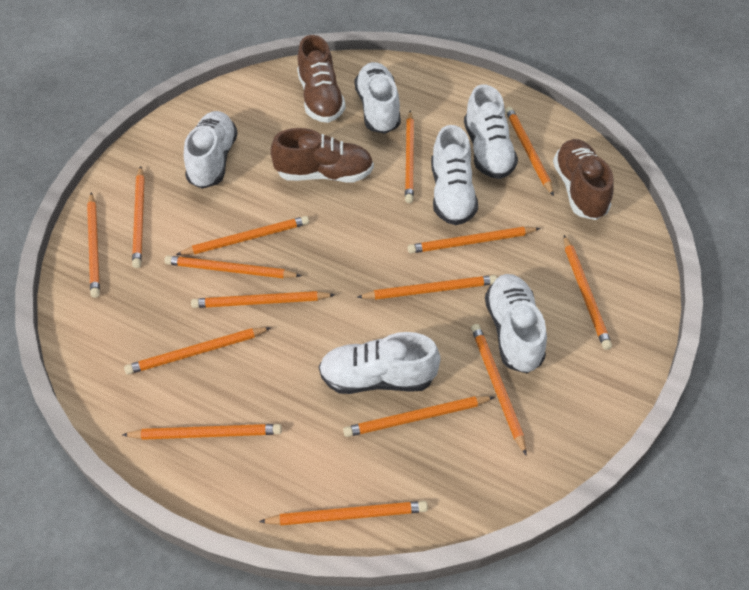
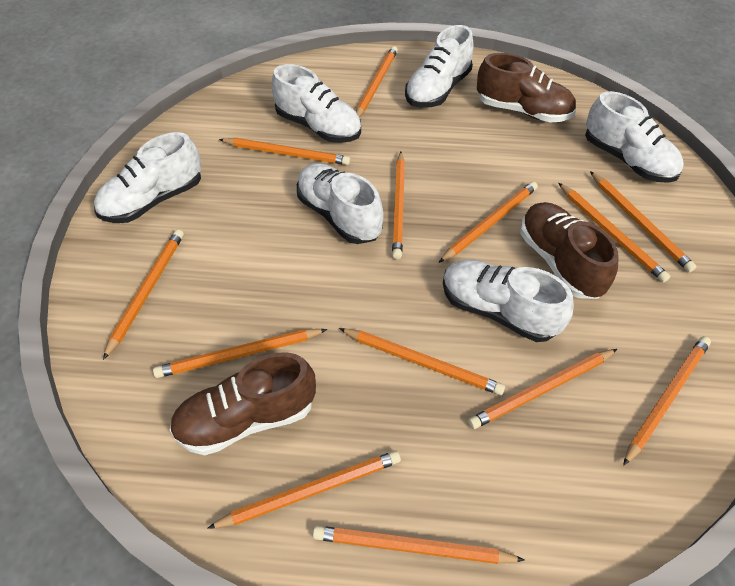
orange pencil: 15 -> 13

